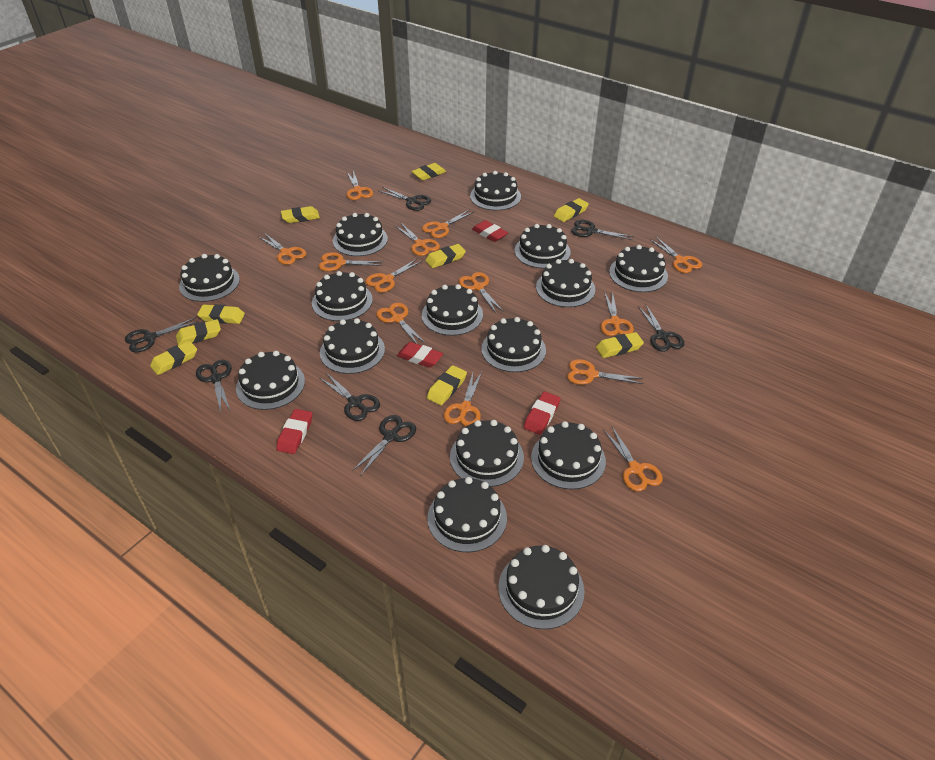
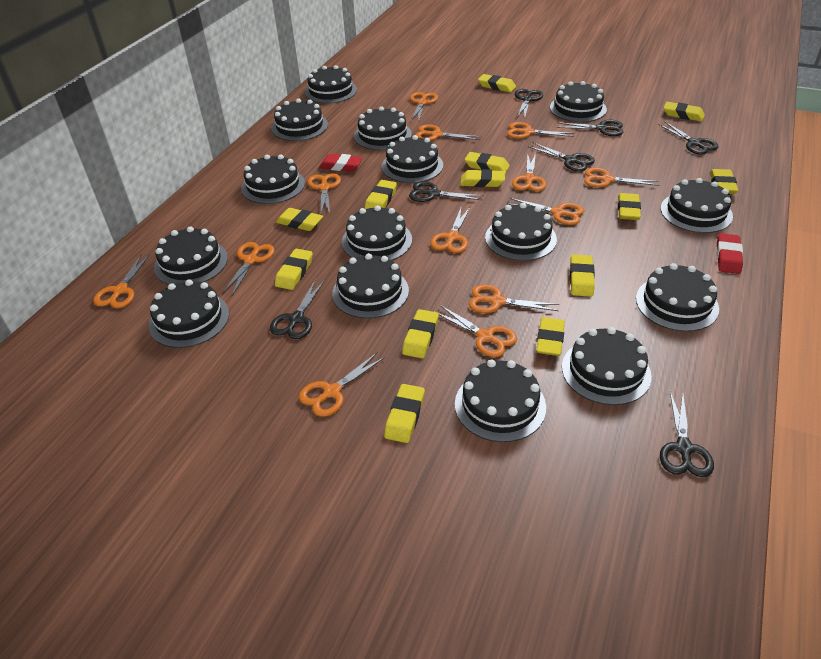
red eraser: 4 -> 2
yellow eraser: 9 -> 13

